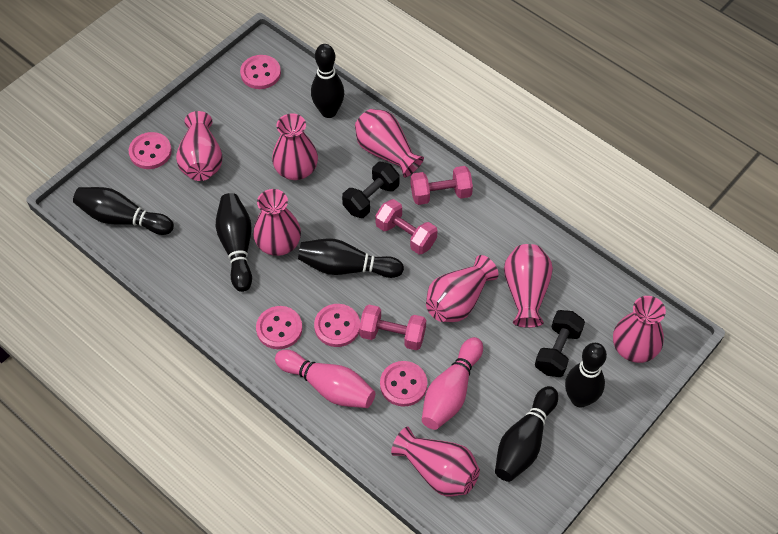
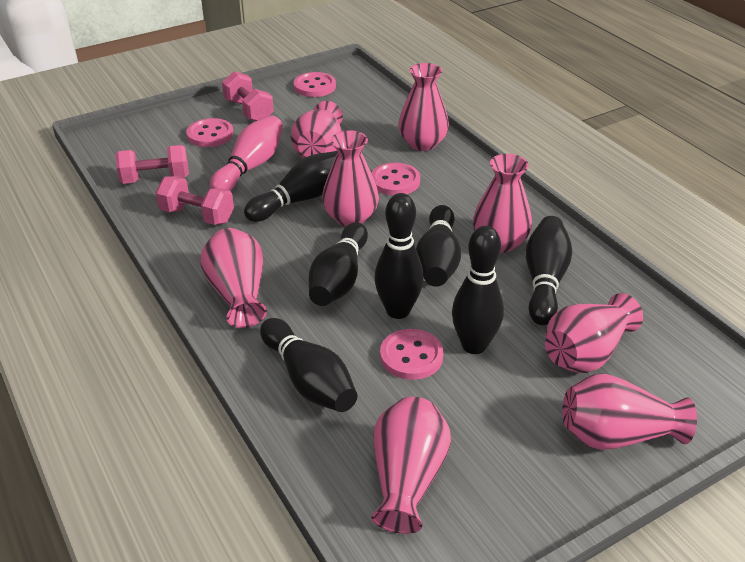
black bowling pin: 6 -> 7
black dumbbell: 2 -> 0
pink bowling pin: 2 -> 1
pink button: 5 -> 4

